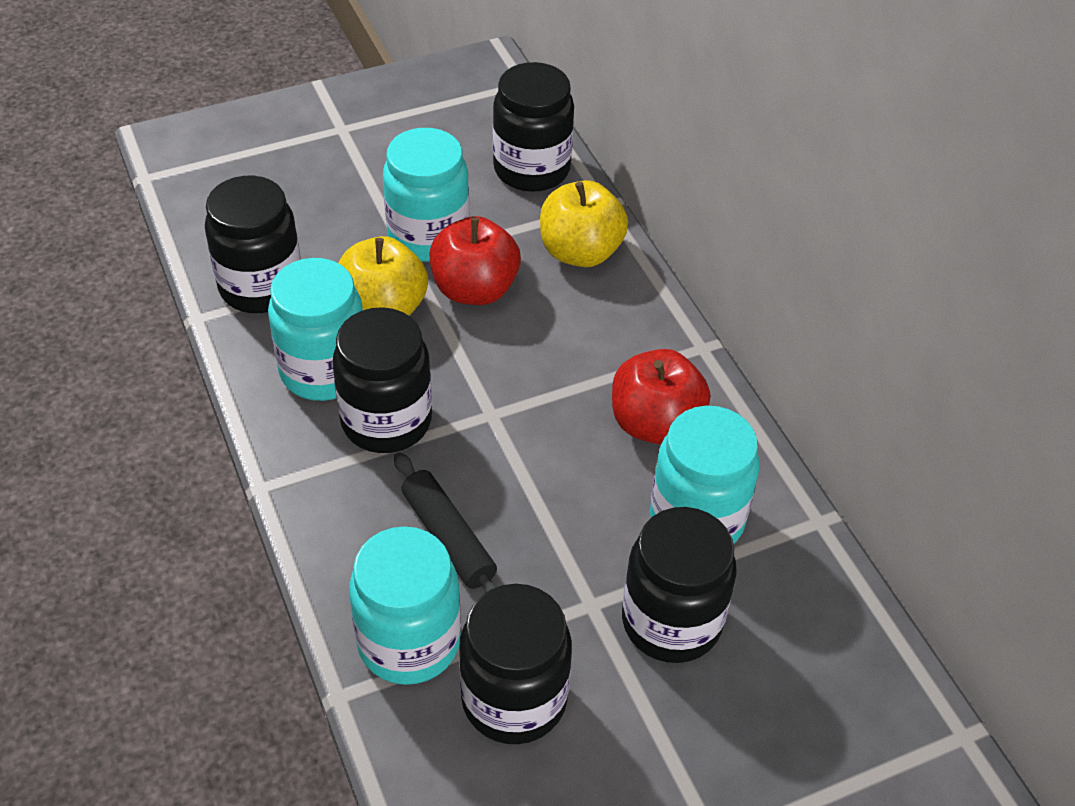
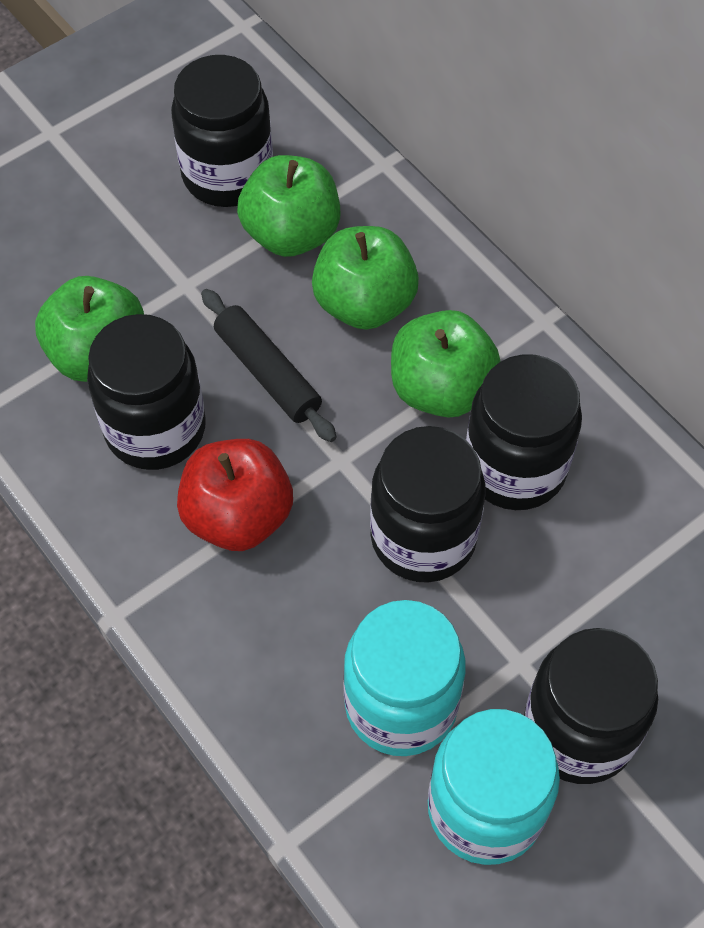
green apple: 0 -> 4
red apple: 2 -> 1
turquoise jar: 4 -> 2
yellow apple: 2 -> 0

